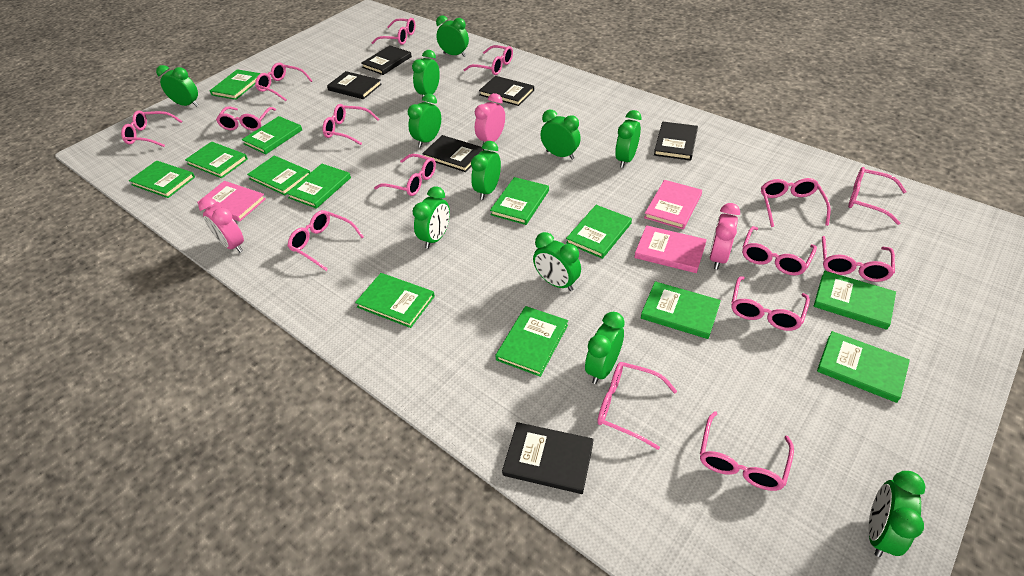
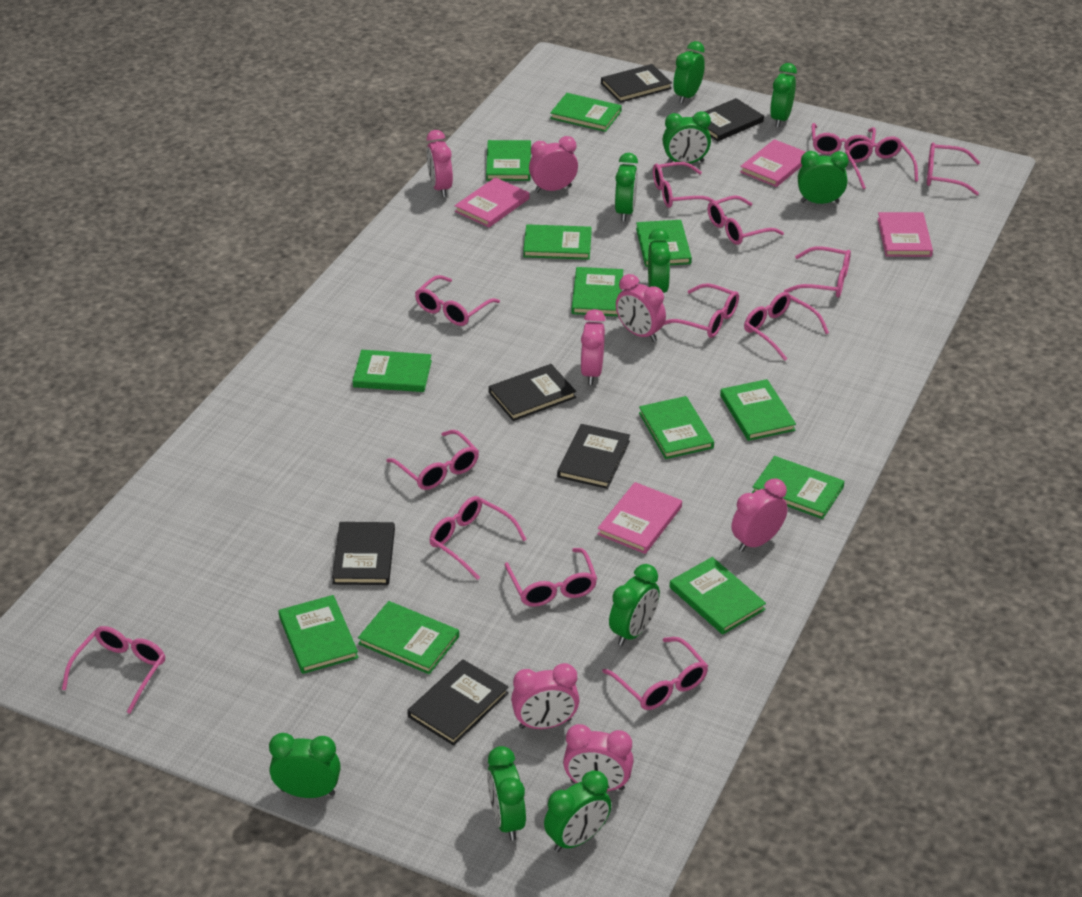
green book: 13 -> 12
green clock: 11 -> 10
pink book: 3 -> 4
pink clock: 3 -> 7
pink glasses: 15 -> 14

